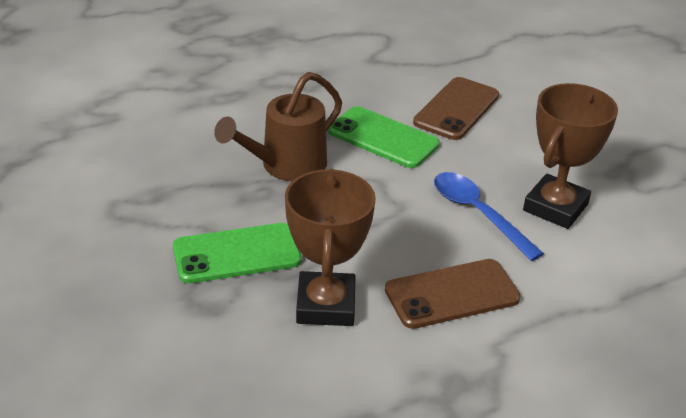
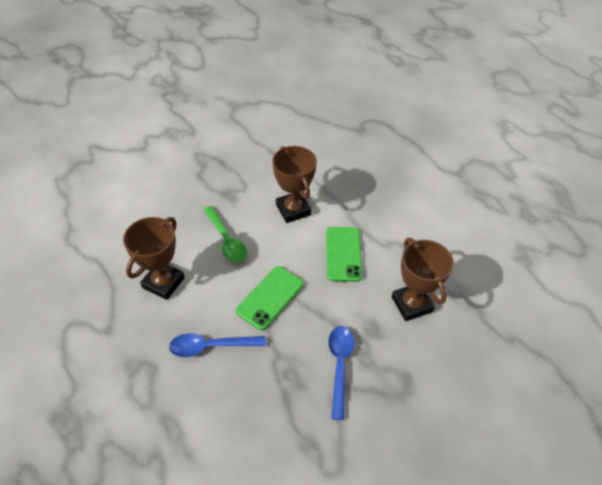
blue spoon: 1 -> 2
brown phone: 2 -> 0
brown trophy: 2 -> 3
brown watering can: 1 -> 0
green spoon: 0 -> 1

